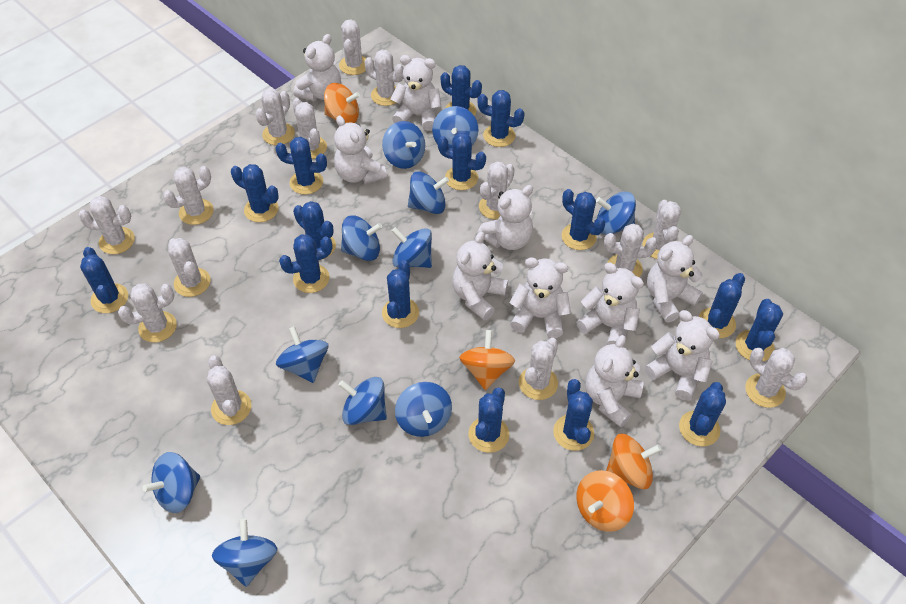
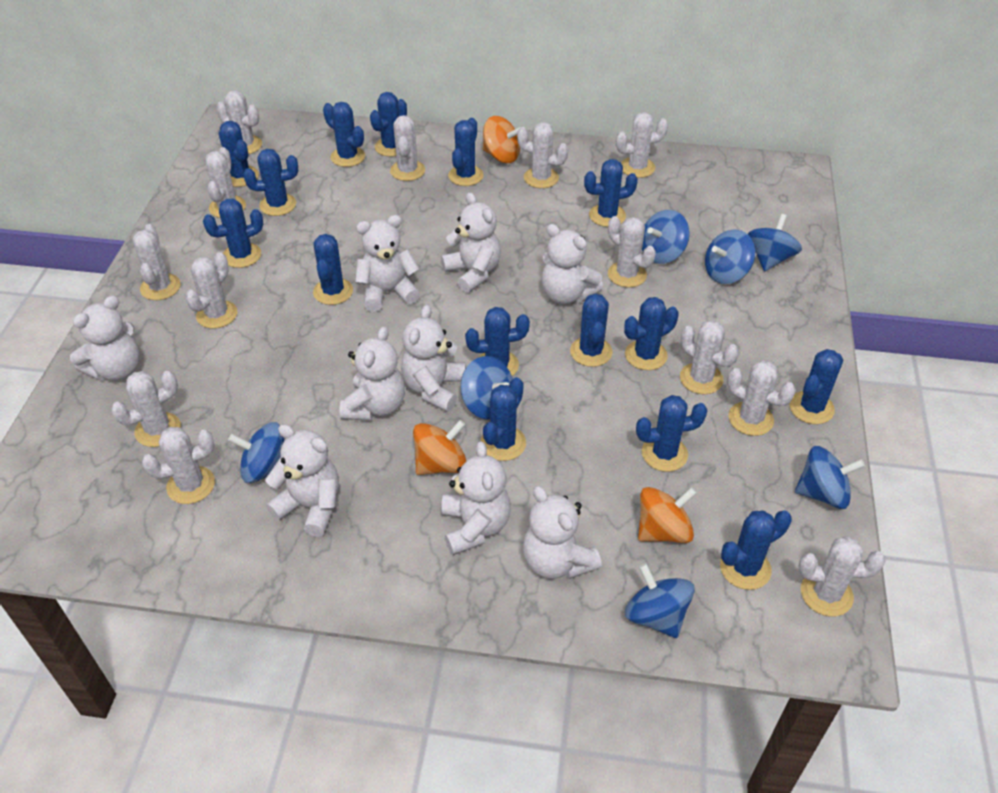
blue spinning top: 11 -> 7
orange spinning top: 4 -> 3
white cactus: 14 -> 13
white teddy bear: 10 -> 9

